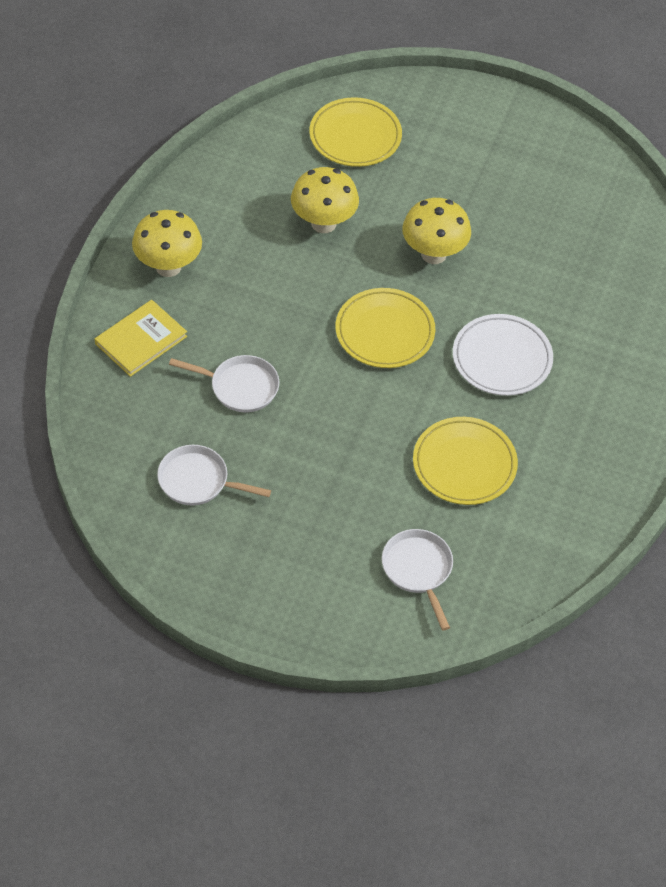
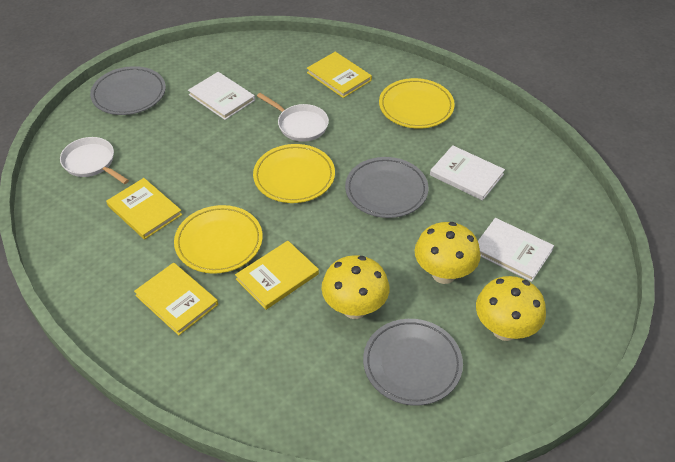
grey plate: 0 -> 3
white book: 0 -> 3
white pan: 3 -> 2
white plate: 1 -> 0
yellow book: 1 -> 4

